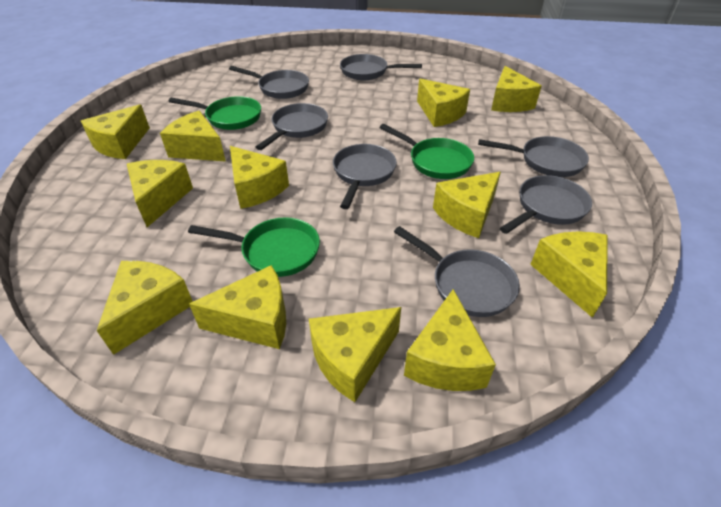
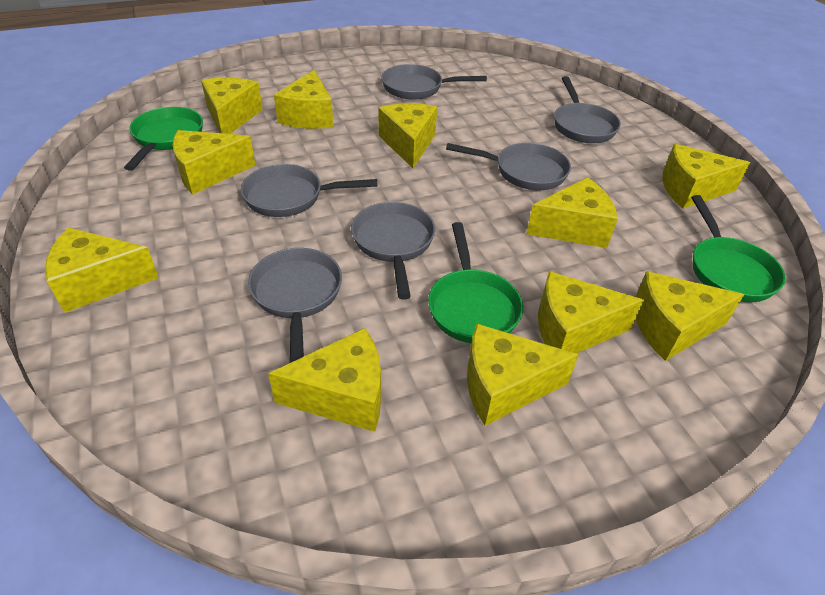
grey pan: 7 -> 6
yellow cheese: 12 -> 11

